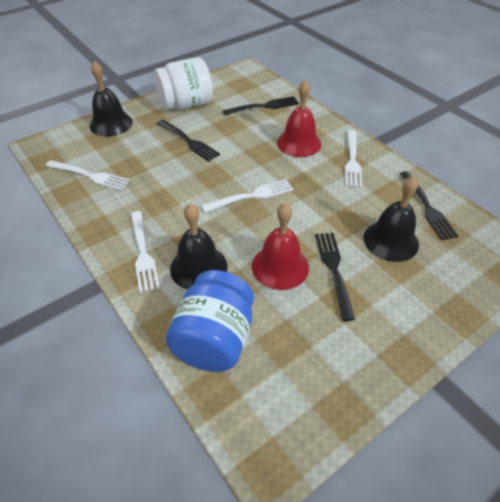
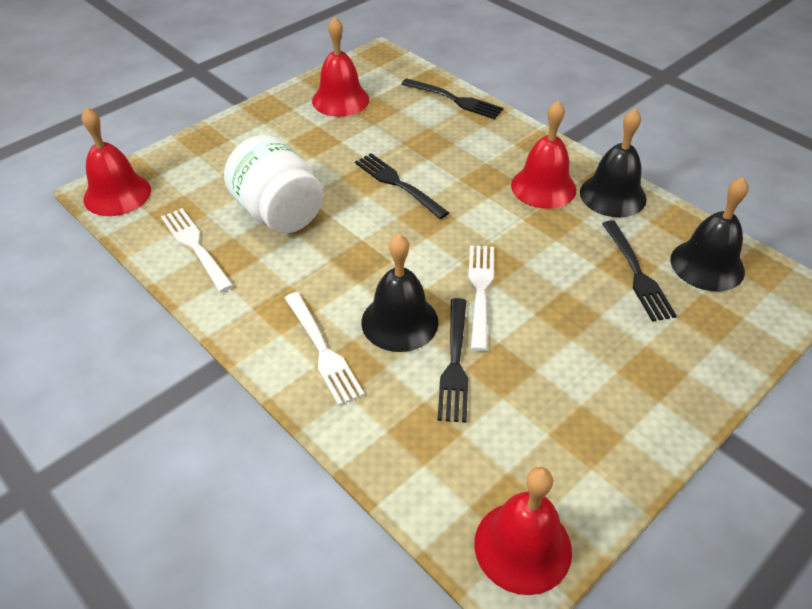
blue jar: 1 -> 0
red bell: 2 -> 4
white fork: 4 -> 3

